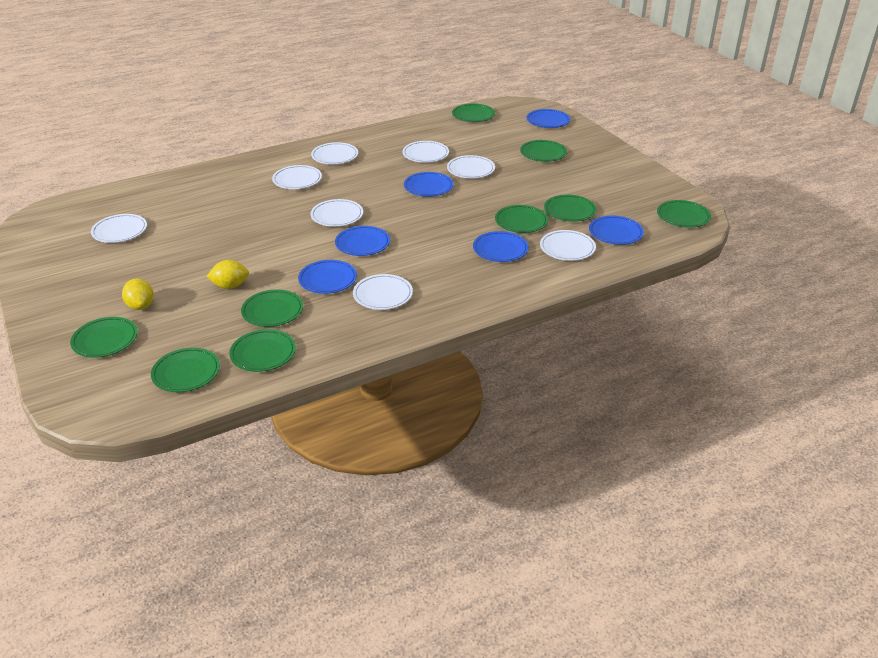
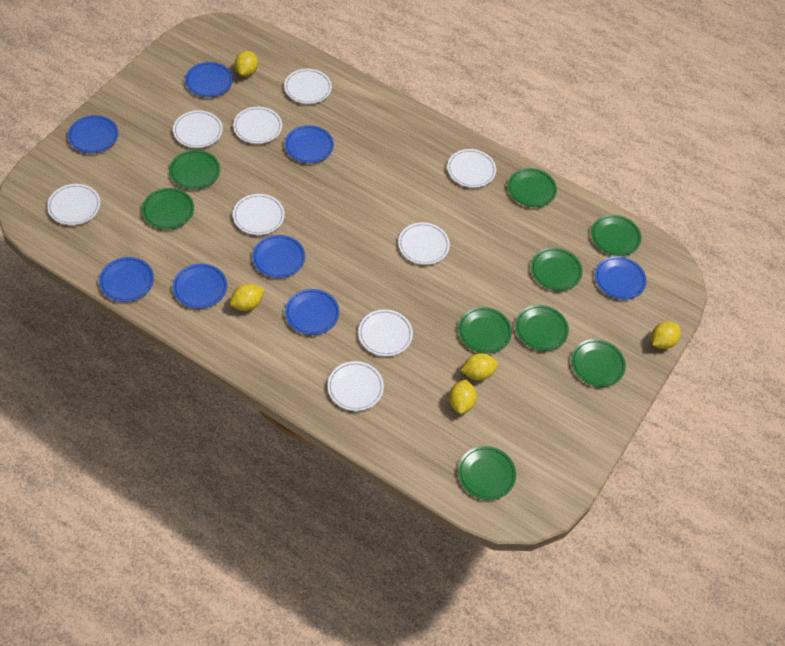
blue plate: 6 -> 8
white plate: 8 -> 9
yellow lemon: 2 -> 5

